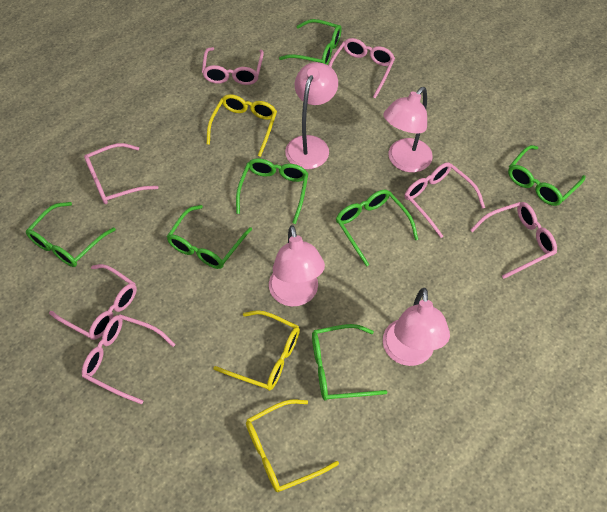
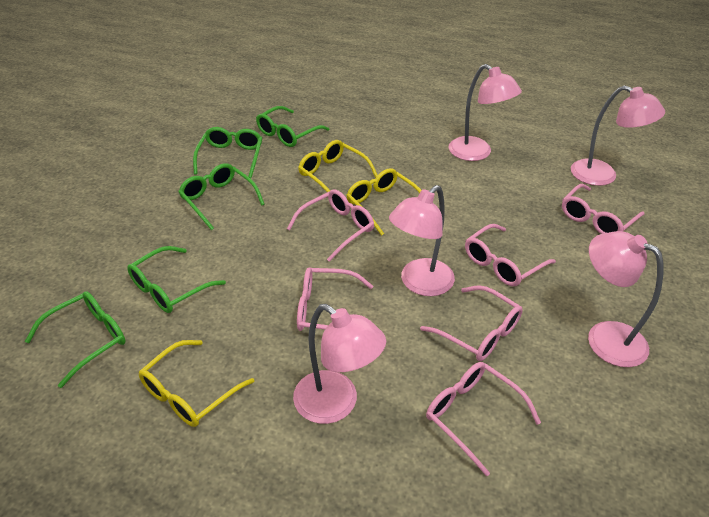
green glasses: 7 -> 5
pink glasses: 7 -> 6
pink lamp: 4 -> 5

